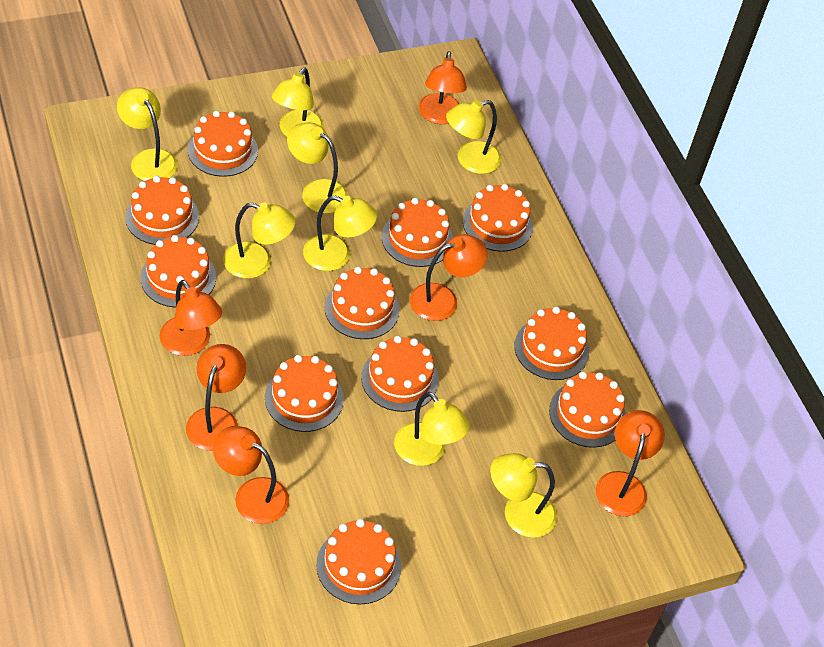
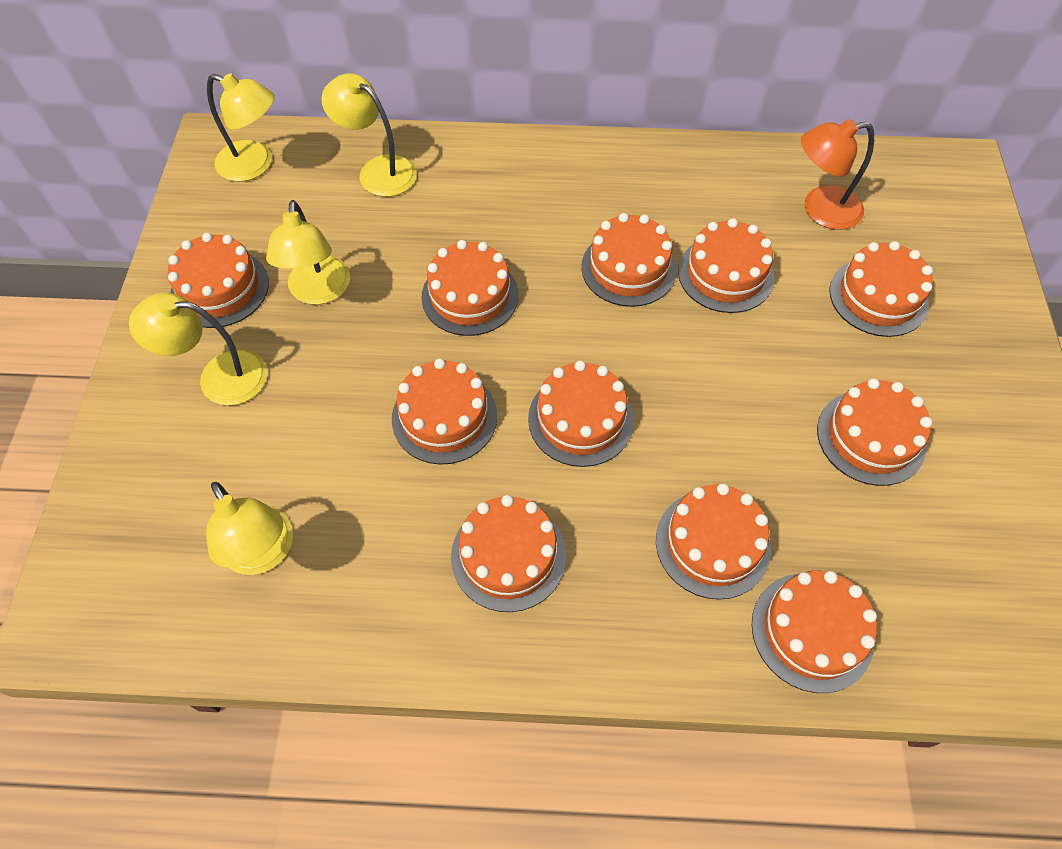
orange lamp: 6 -> 1
yellow lamp: 8 -> 5

